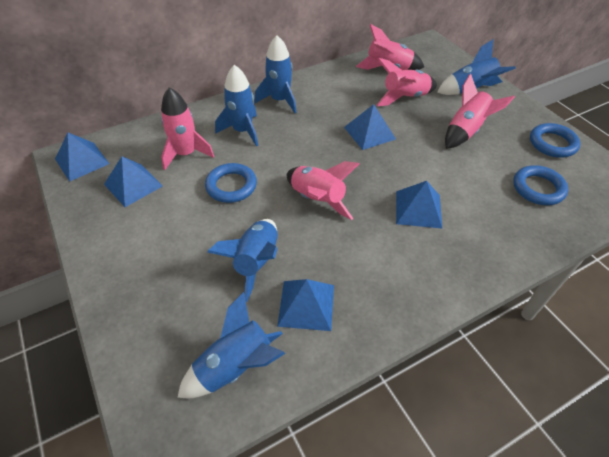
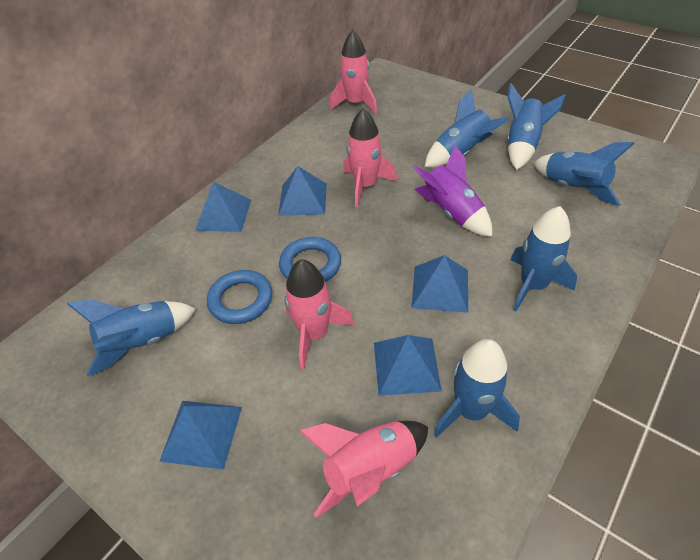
blue ring: 3 -> 2
blue rocket: 5 -> 6
pink rocket: 5 -> 4
purple rocket: 0 -> 1

